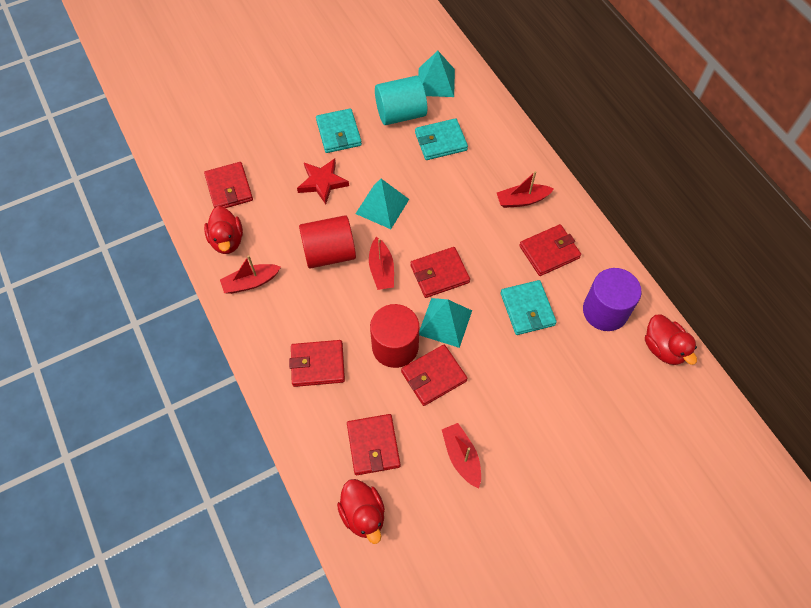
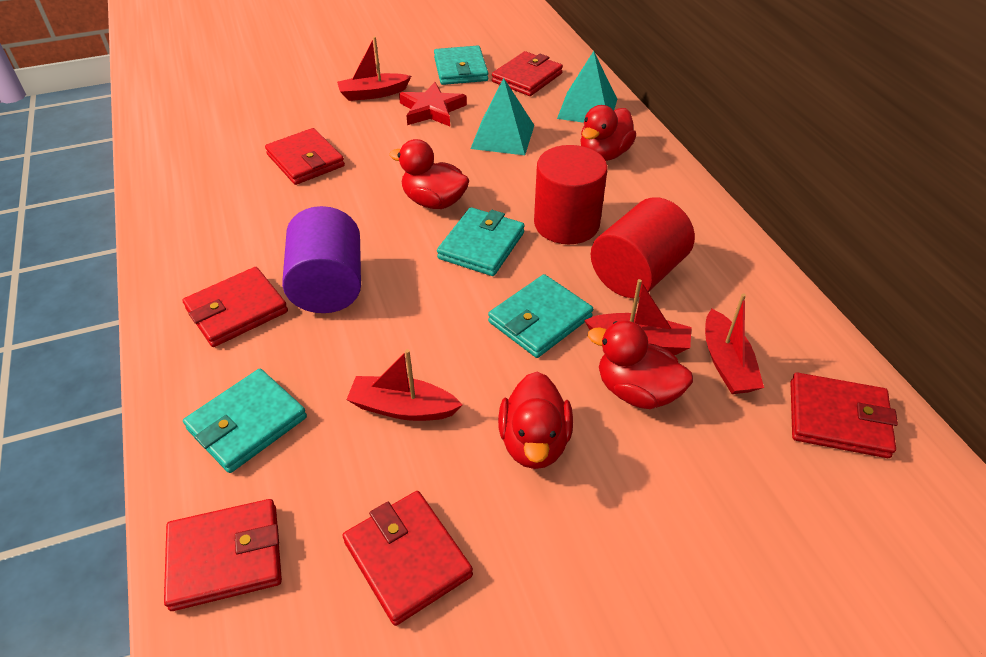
red duck: 3 -> 4
turquoise cylinder: 1 -> 0
turquoise pyramid: 3 -> 2
turquoise wallet: 3 -> 4

